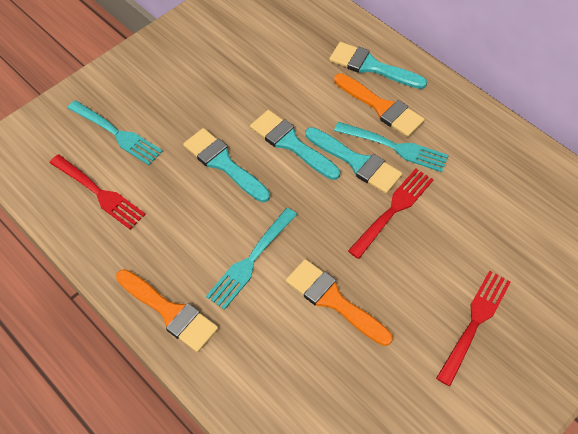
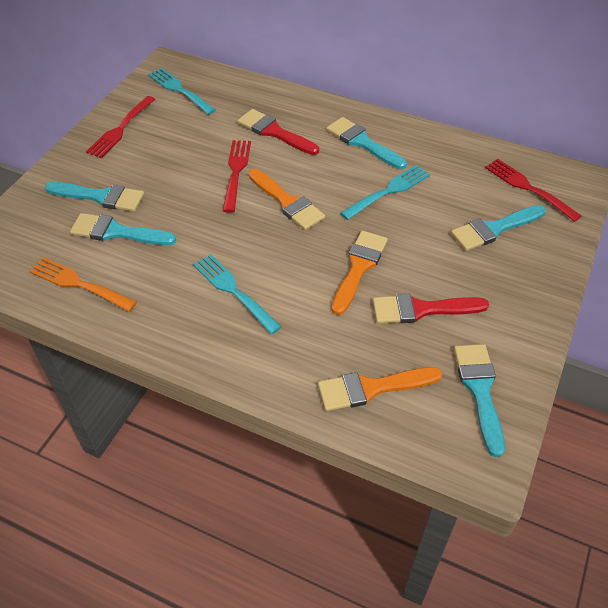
orange fork: 0 -> 1
red brush: 0 -> 2
turquoise brush: 4 -> 5

